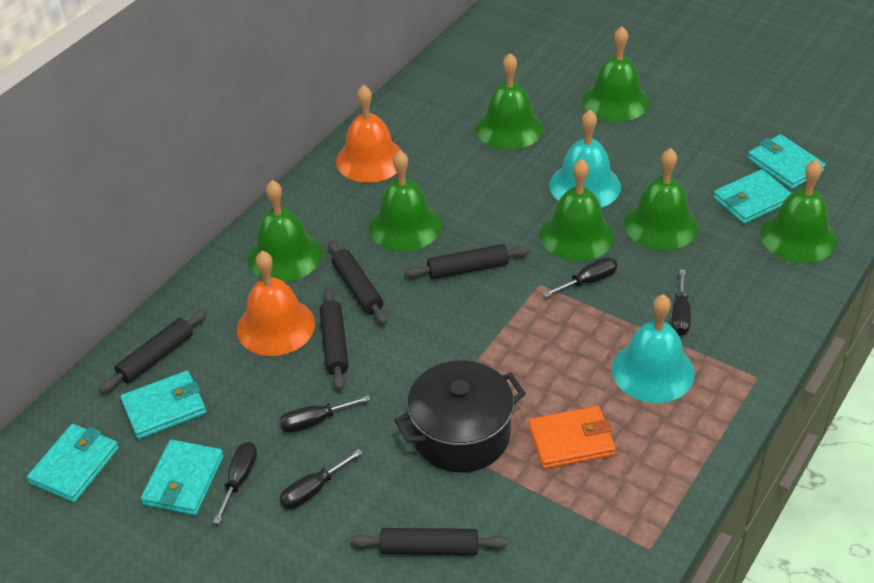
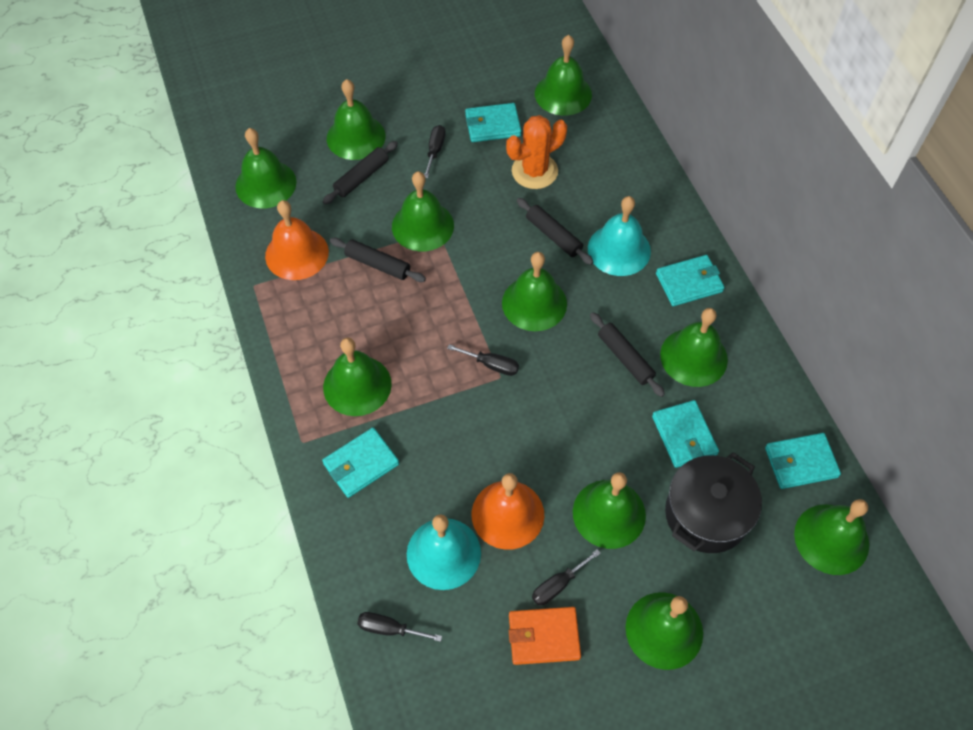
black rolling pin: 5 -> 4
black screwdriver: 5 -> 4
green bell: 7 -> 10
orange cactus: 0 -> 1

